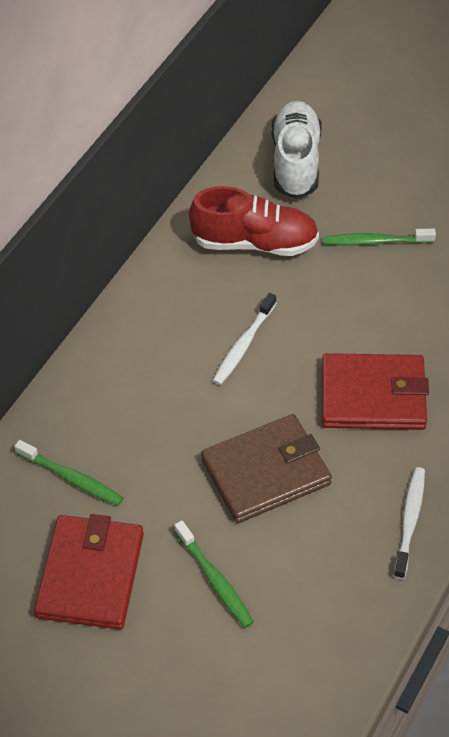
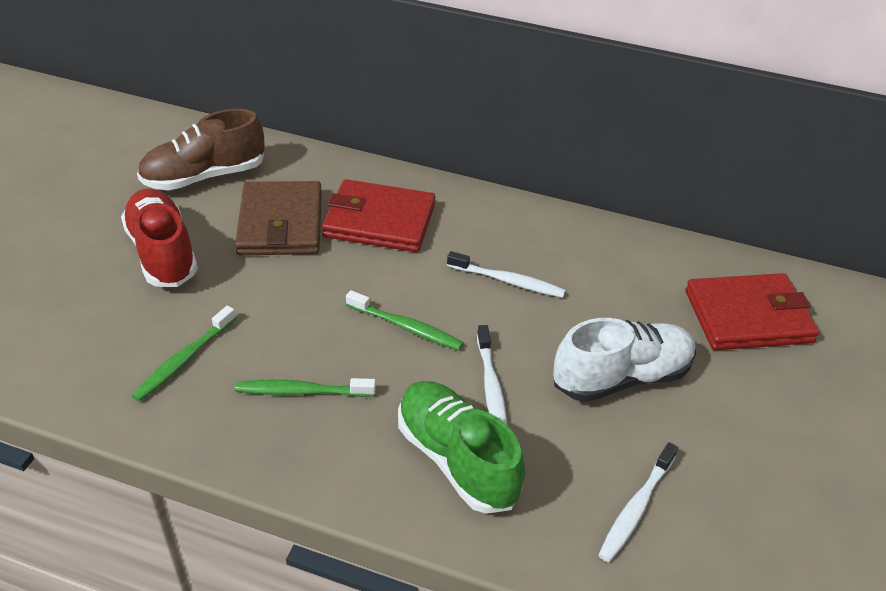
brown shoe: 0 -> 1
green shoe: 0 -> 1
white toothbrush: 2 -> 3

